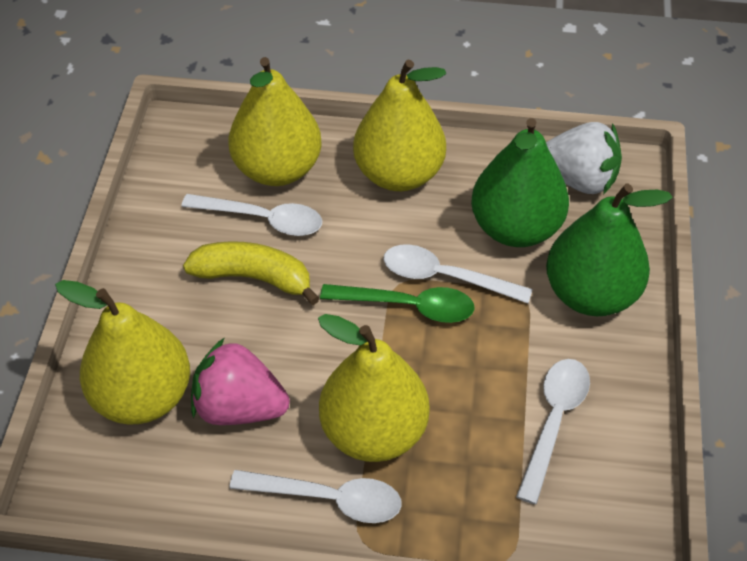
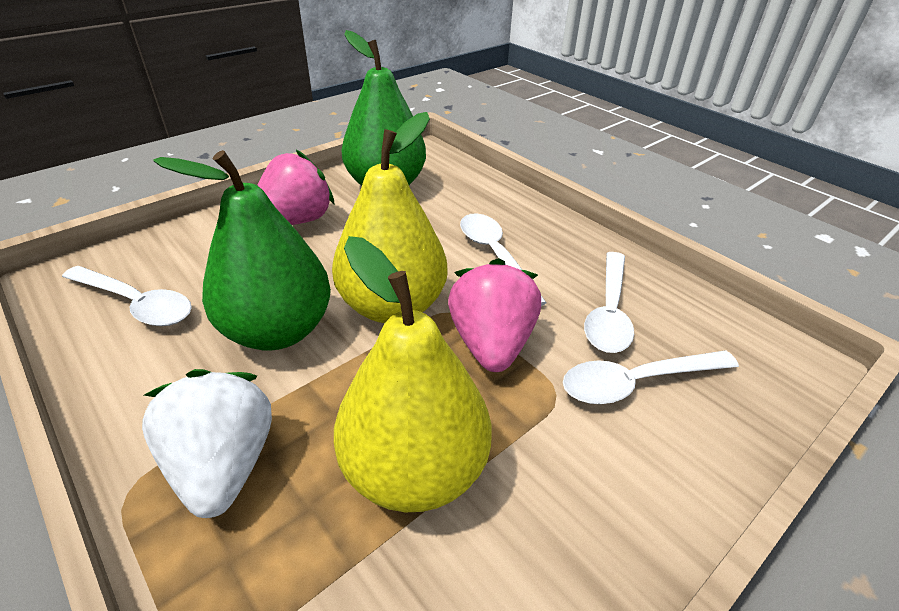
green spoon: 1 -> 0
pink strawberry: 1 -> 2
yellow banana: 1 -> 0
yellow pear: 4 -> 2

